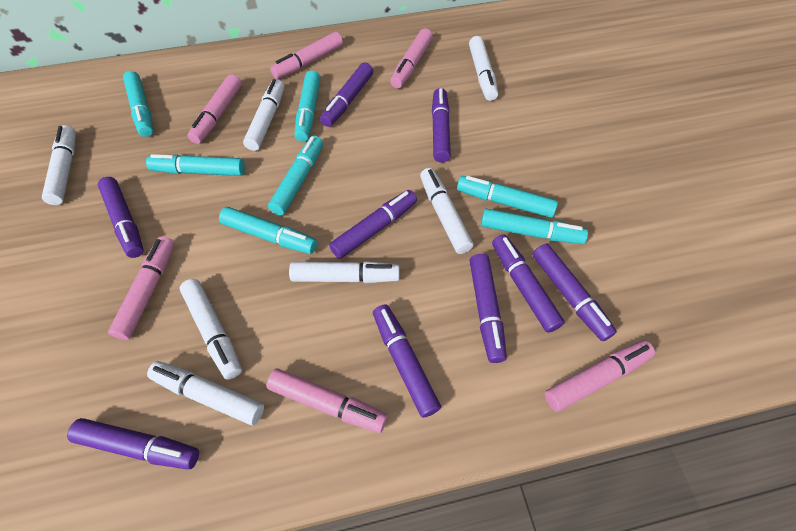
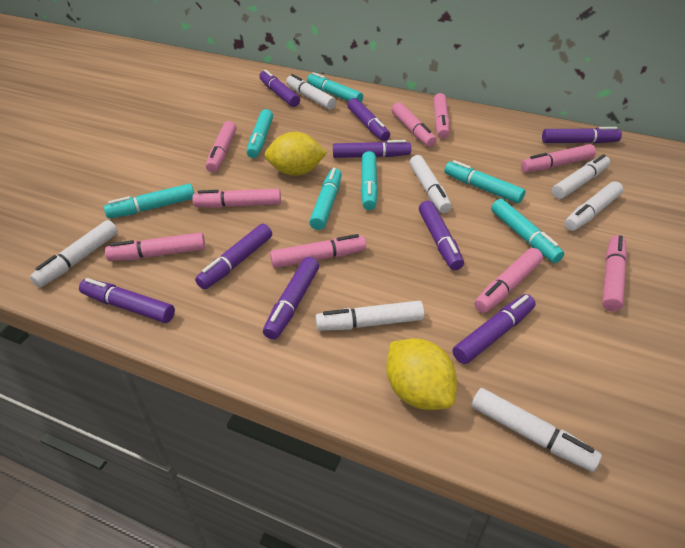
pink marker: 6 -> 9
yellow lemon: 0 -> 2

